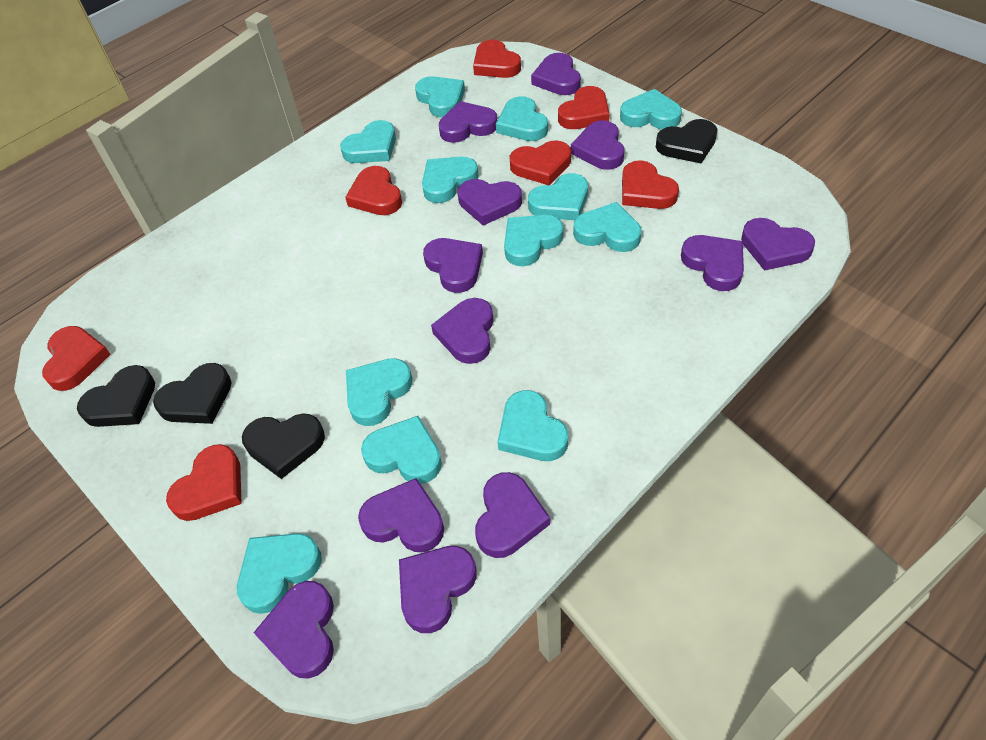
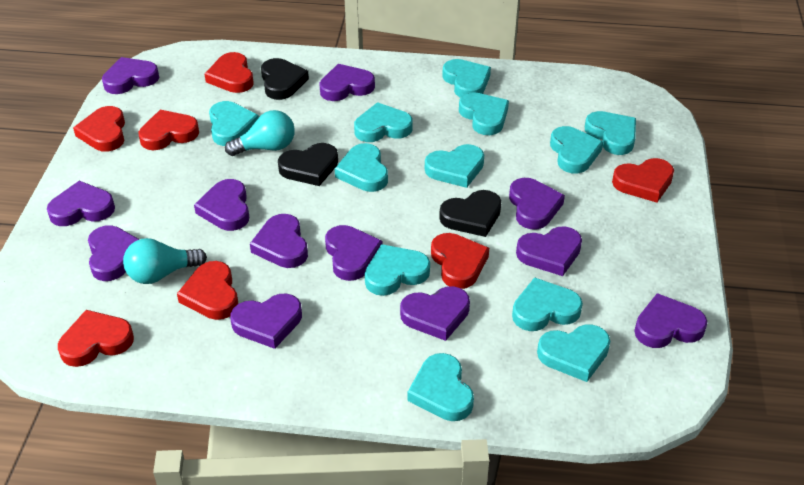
black heart: 4 -> 3
turquoise light bulb: 0 -> 2

